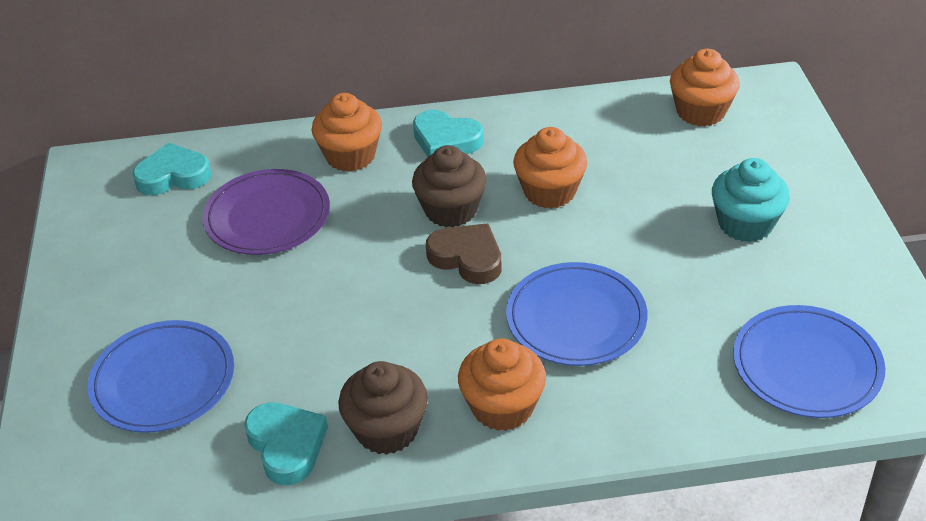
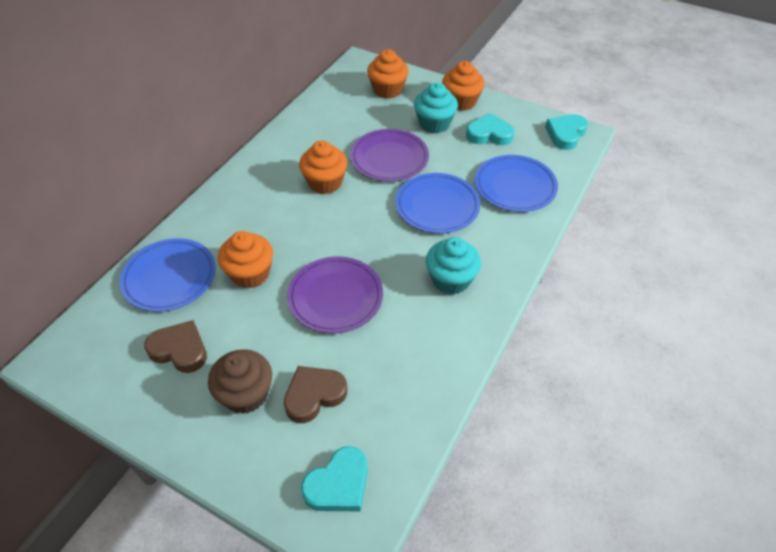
brown cupcake: 2 -> 1
brown heart: 1 -> 2
purple plate: 1 -> 2
turquoise cupcake: 1 -> 2

